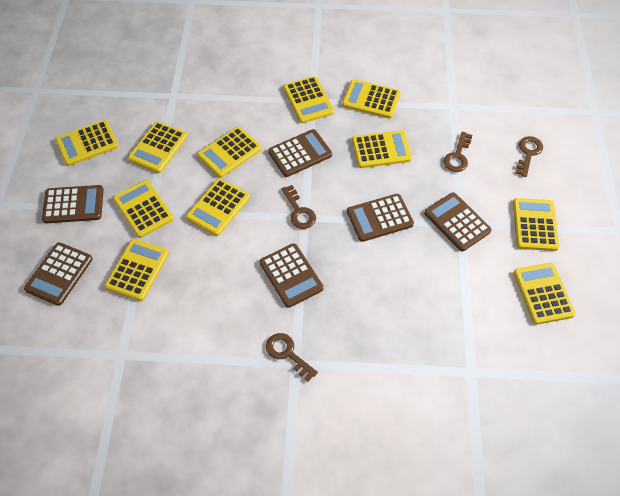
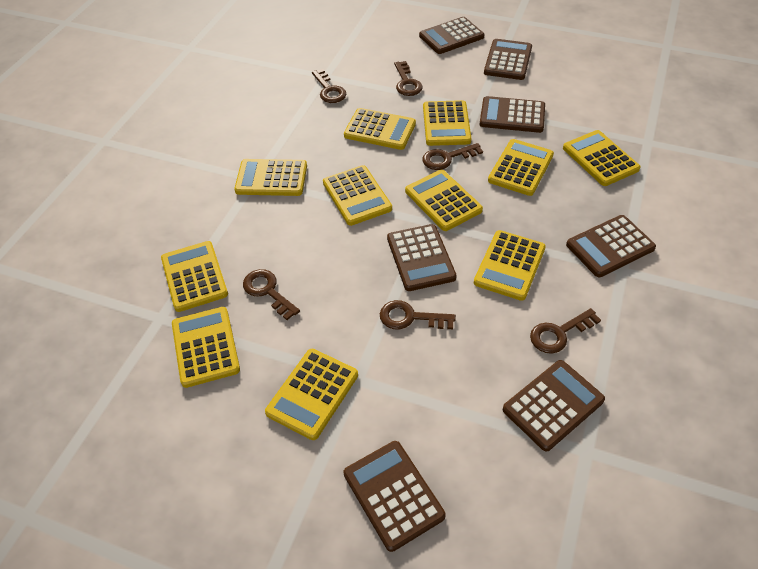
brown calculator: 6 -> 7
brown key: 4 -> 6

